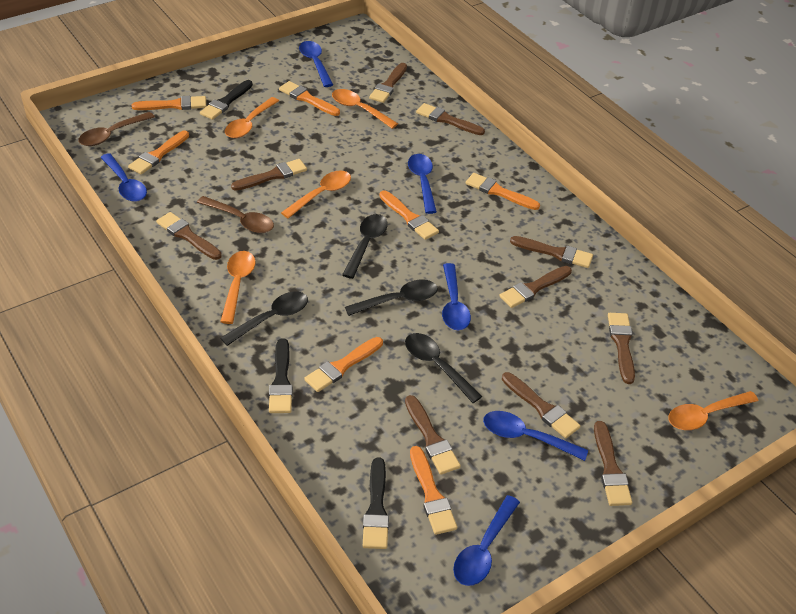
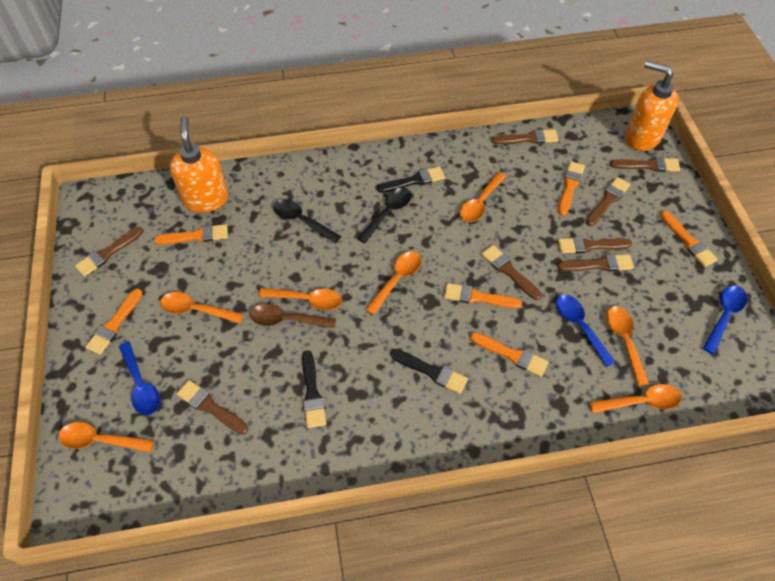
black spoon: 4 -> 2
blue spoon: 6 -> 3
brown brush: 10 -> 8
brown spoon: 2 -> 1
orange brush: 7 -> 6
orange soap dispenser: 0 -> 2
orange spoon: 5 -> 7

